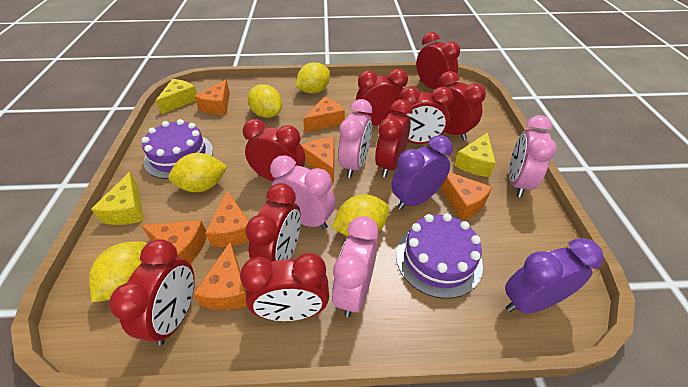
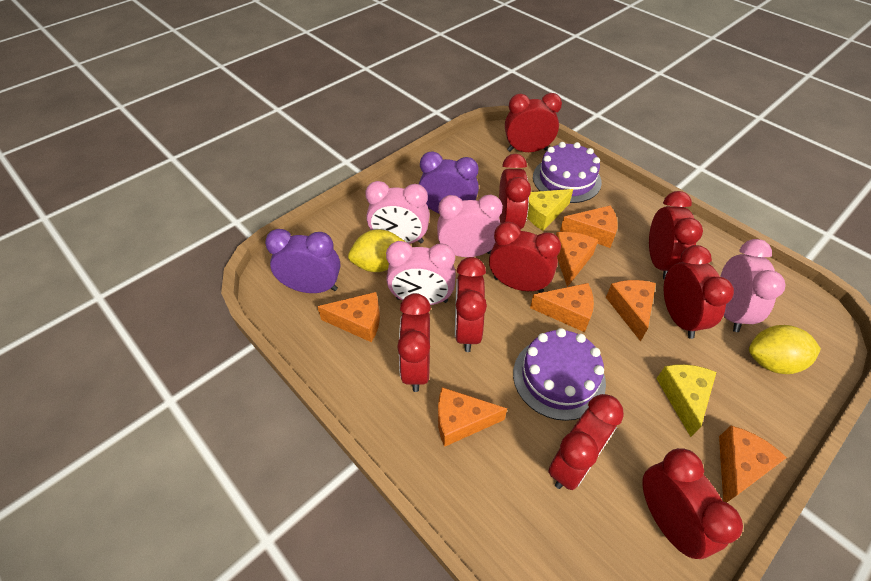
yellow cheese: 3 -> 2
yellow lemon: 5 -> 2

